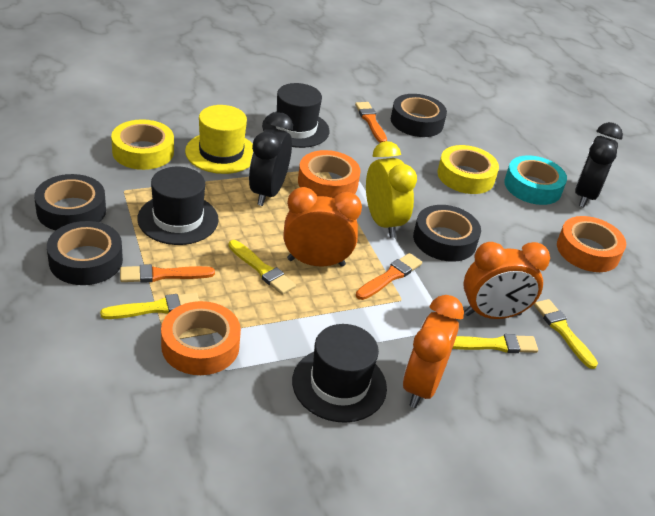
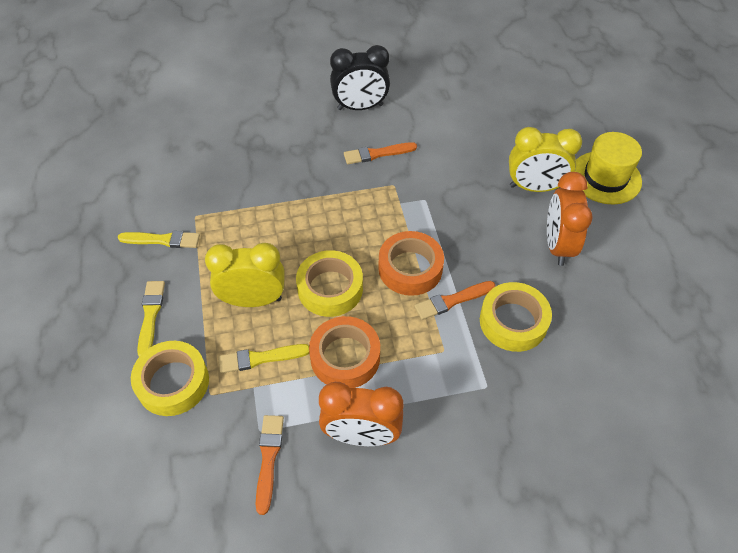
black clock: 2 -> 1
black hat: 3 -> 0
black tape: 4 -> 0
orange clock: 3 -> 2
orange tape: 3 -> 2
turquoise tape: 1 -> 0
yellow brush: 4 -> 3
yellow clock: 1 -> 2
yellow tape: 2 -> 3

